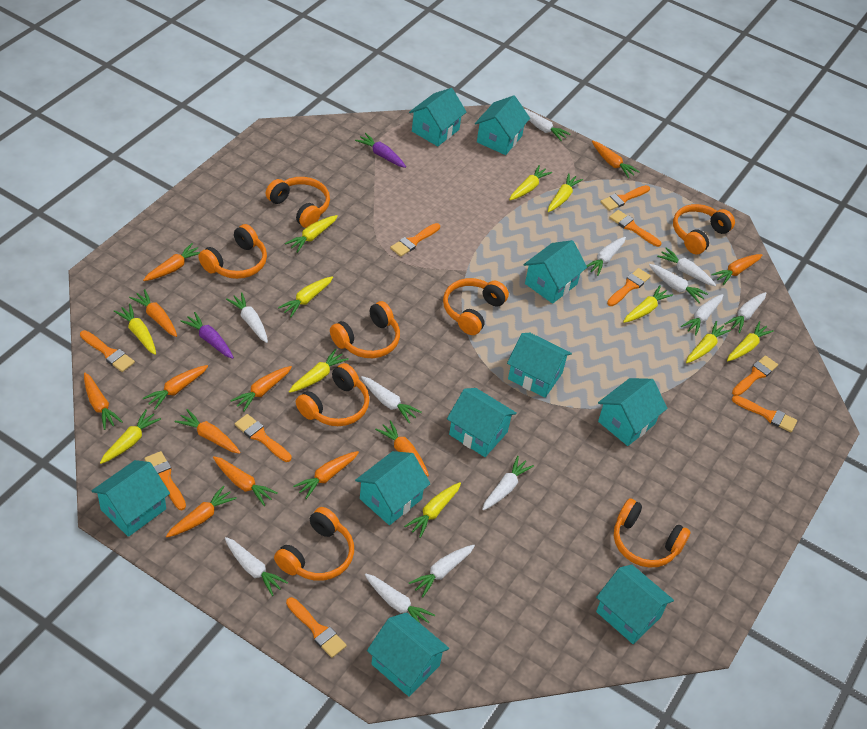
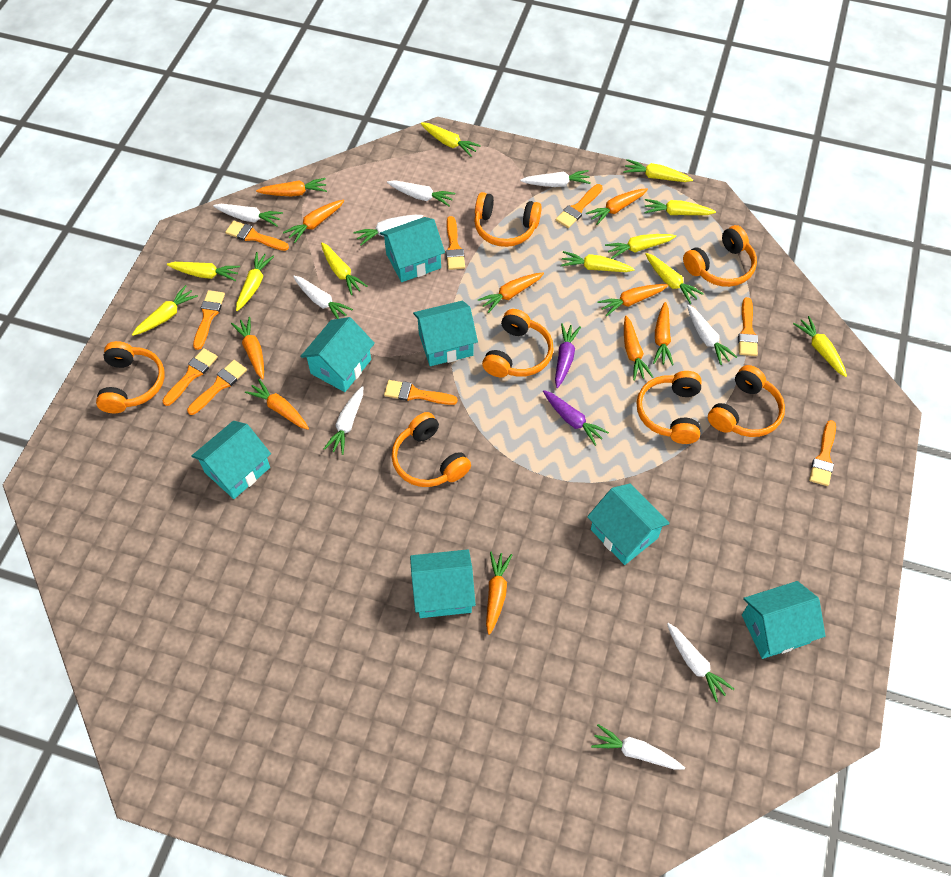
orange brush: 10 -> 9
orange carrot: 12 -> 10
orange headphones: 8 -> 7
turquoise house: 10 -> 7
white carrot: 12 -> 9

